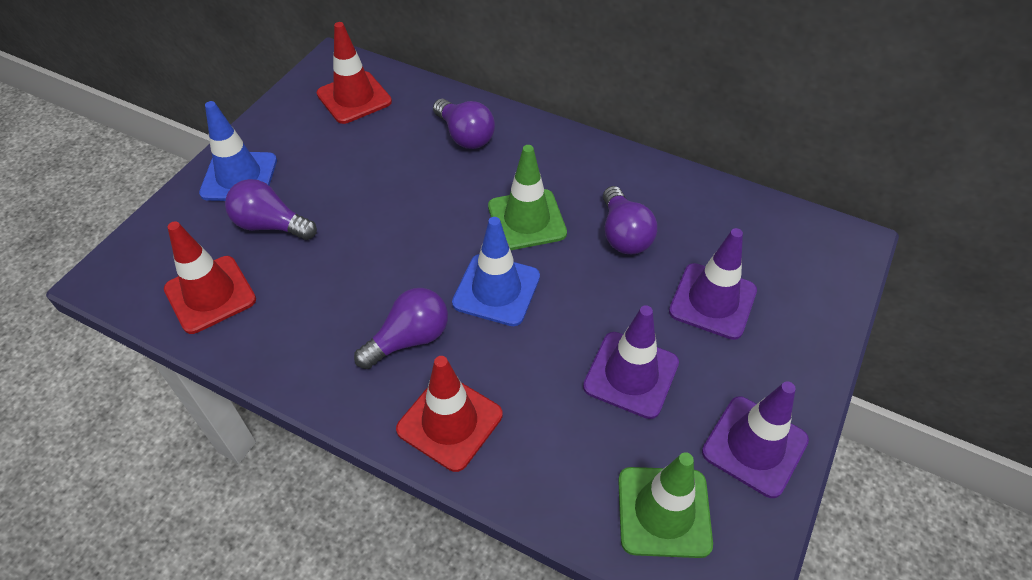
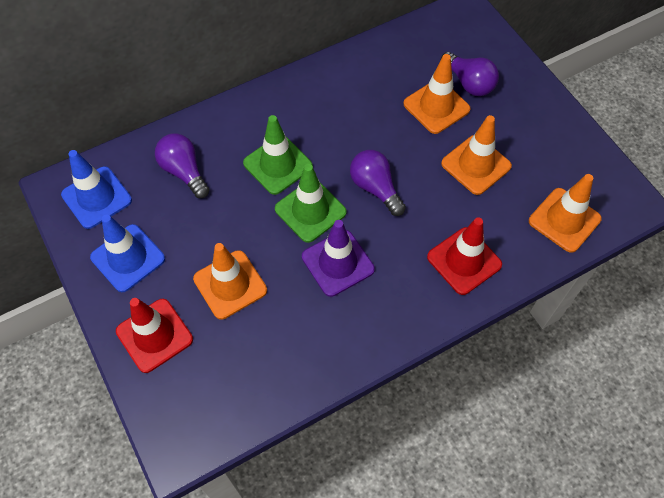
orange traffic cone: 0 -> 4
purple light bulb: 4 -> 3
purple traffic cone: 3 -> 1
red traffic cone: 3 -> 2

